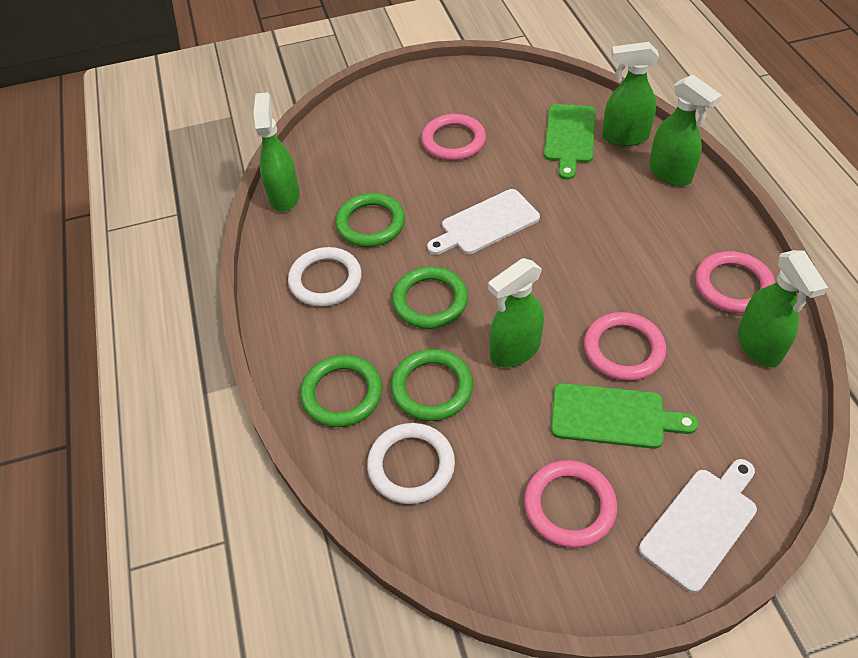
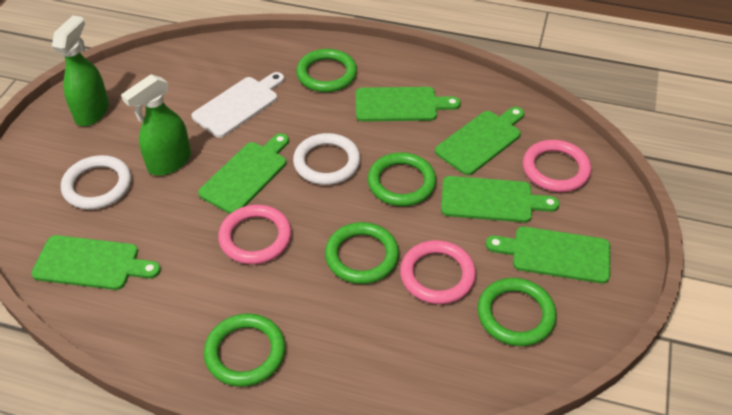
green cutting board: 2 -> 6
green ring: 4 -> 5
green spray bottle: 5 -> 2
pink ring: 4 -> 3
white cutting board: 2 -> 1

